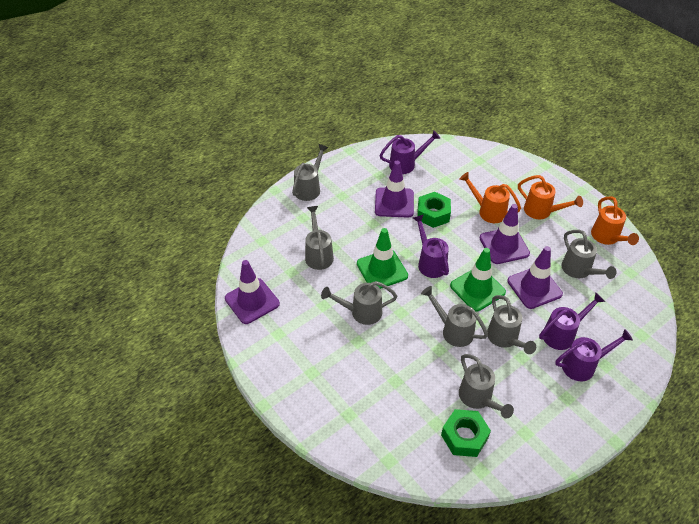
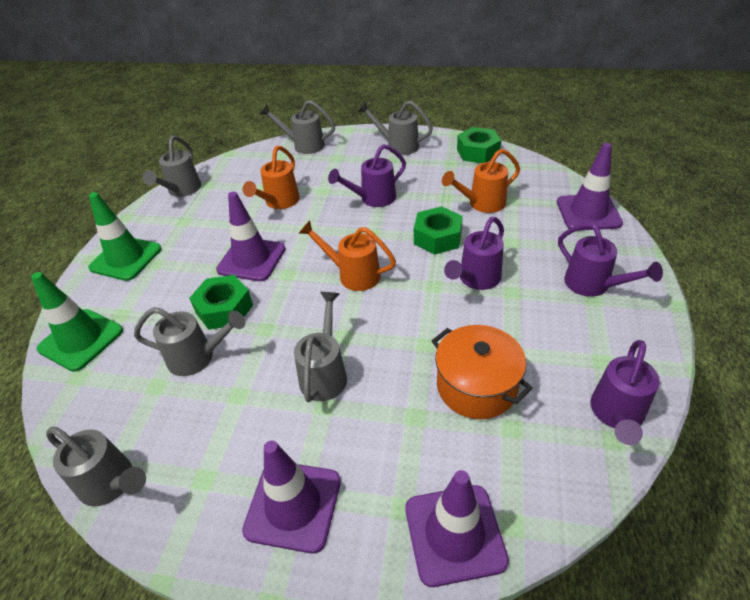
green nut: 2 -> 3
grey watering can: 7 -> 6
orange pot: 0 -> 1

